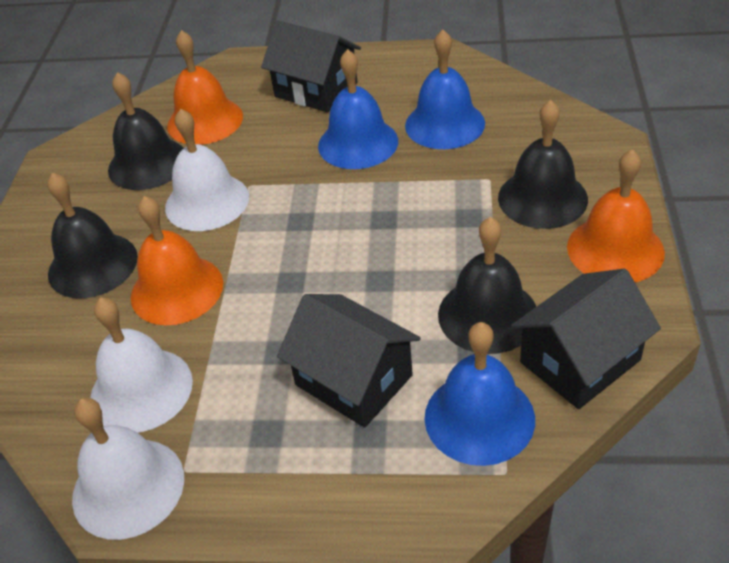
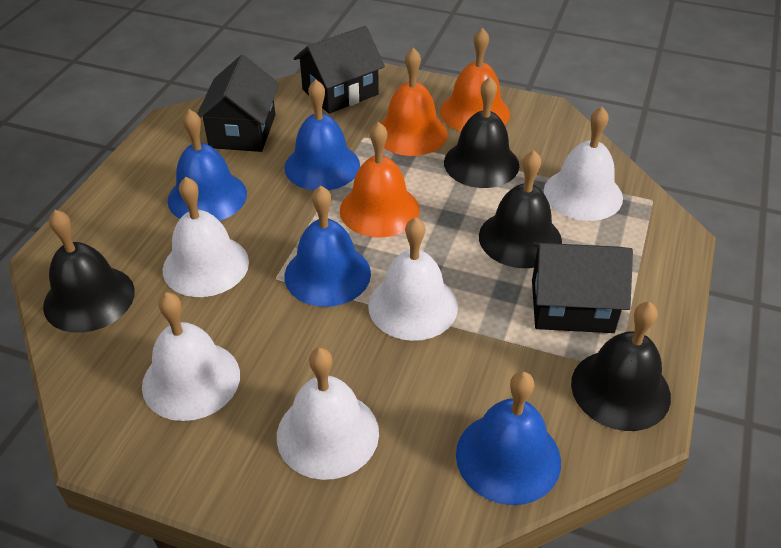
blue bell: 3 -> 4
white bell: 3 -> 5

